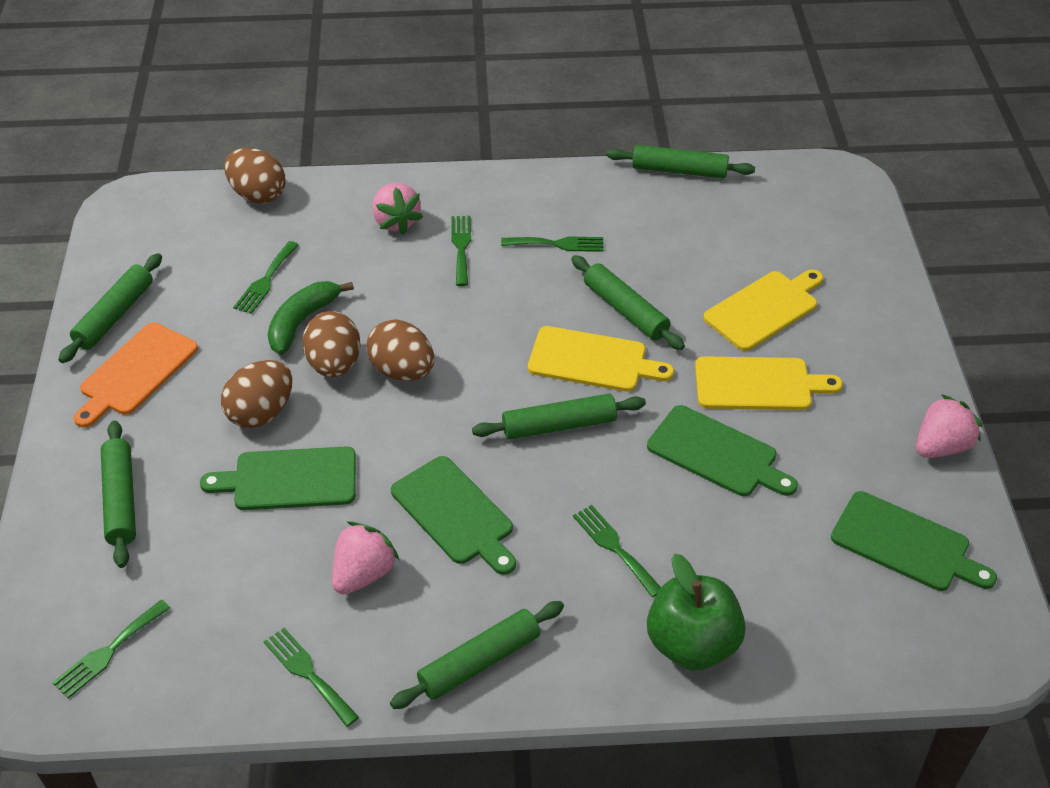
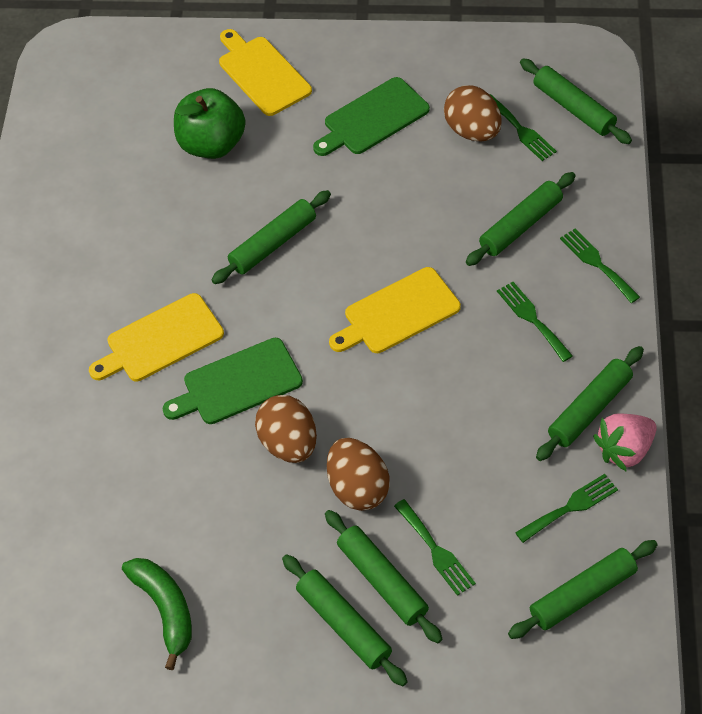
brown egg: 4 -> 3
green cutting board: 4 -> 2
green fork: 6 -> 5
green rolling pin: 6 -> 7
orange cutting board: 1 -> 0
pink strawberry: 3 -> 1

